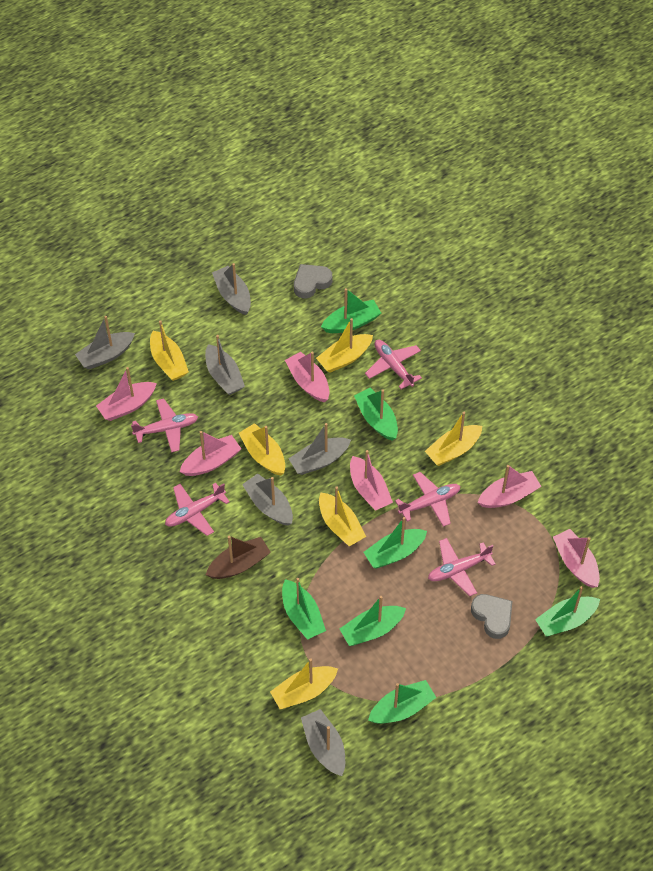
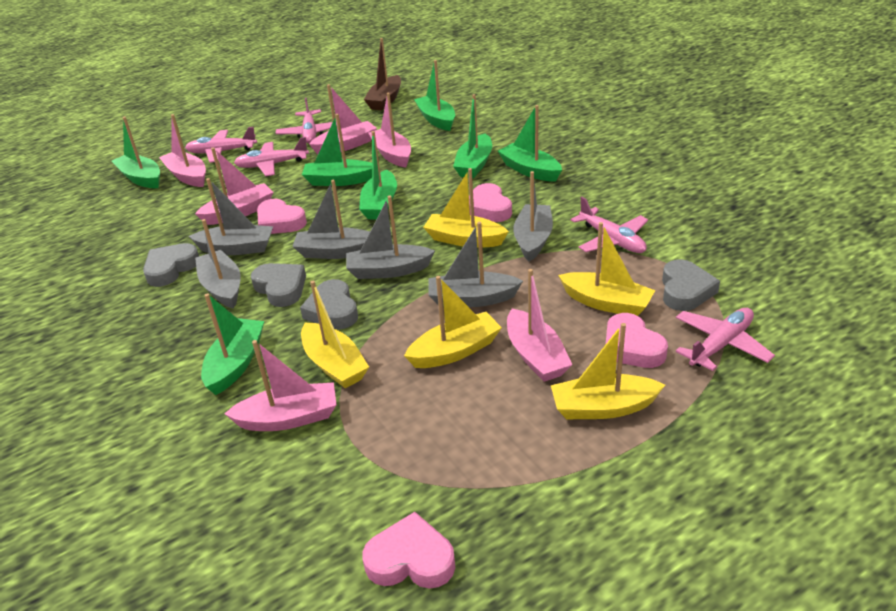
grey heart: 2 -> 4
pink heart: 0 -> 4
yellow boat: 6 -> 5

